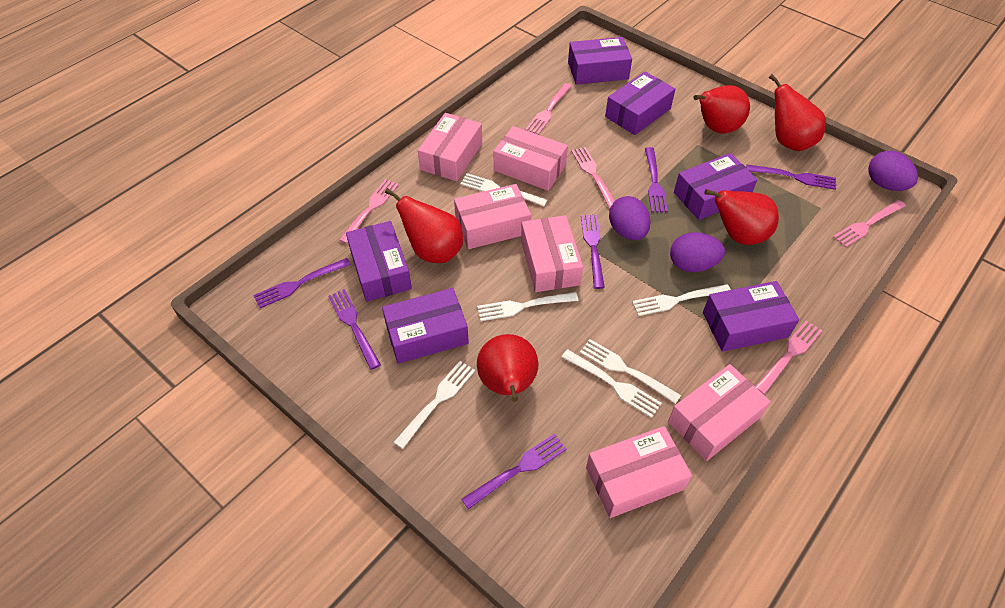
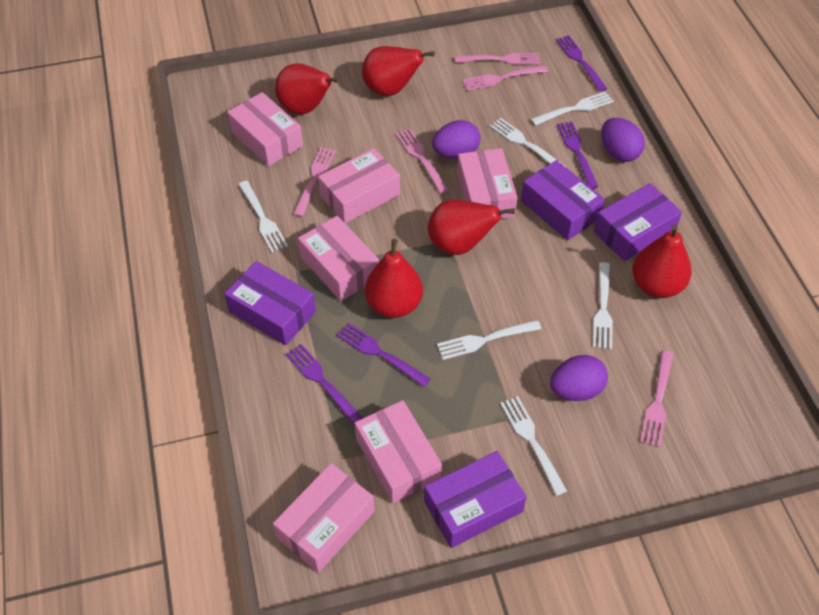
purple box: 6 -> 4
purple fork: 6 -> 4

